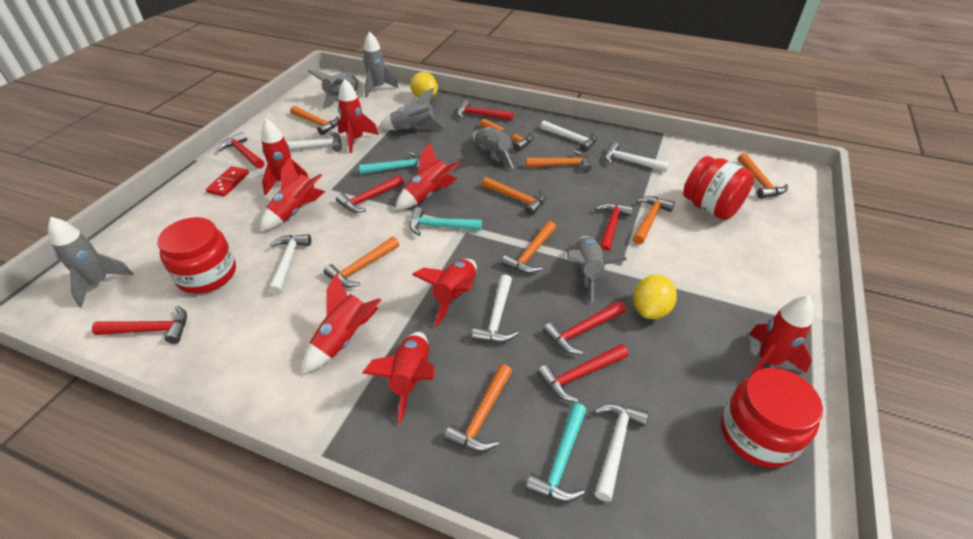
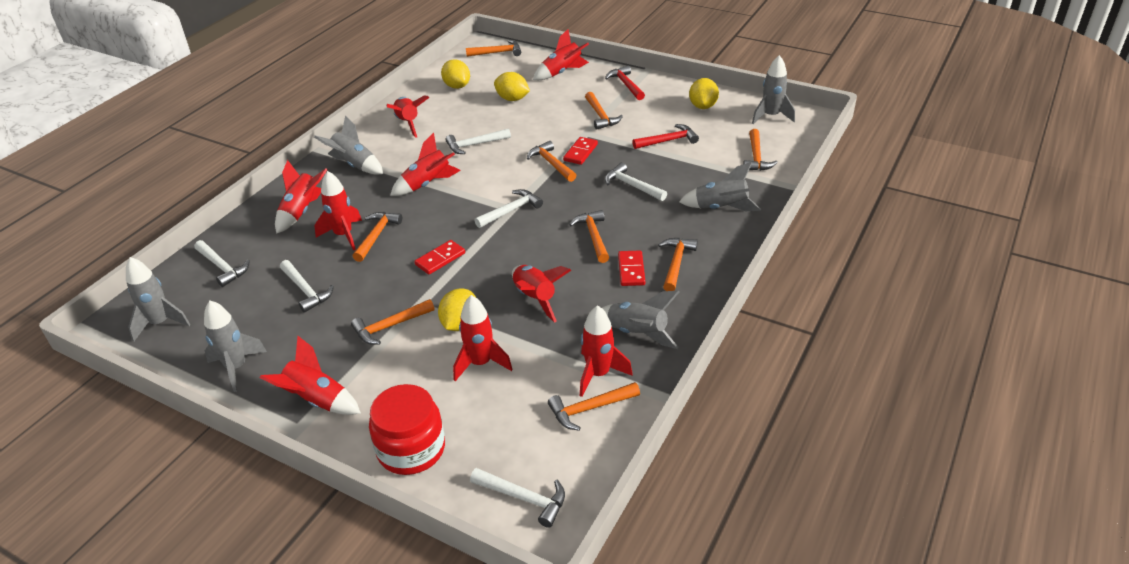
red domino: 1 -> 3
red hammer: 7 -> 2
red jar: 3 -> 1
red rocket: 8 -> 9
turquoise hammer: 3 -> 0
yellow lemon: 2 -> 4

